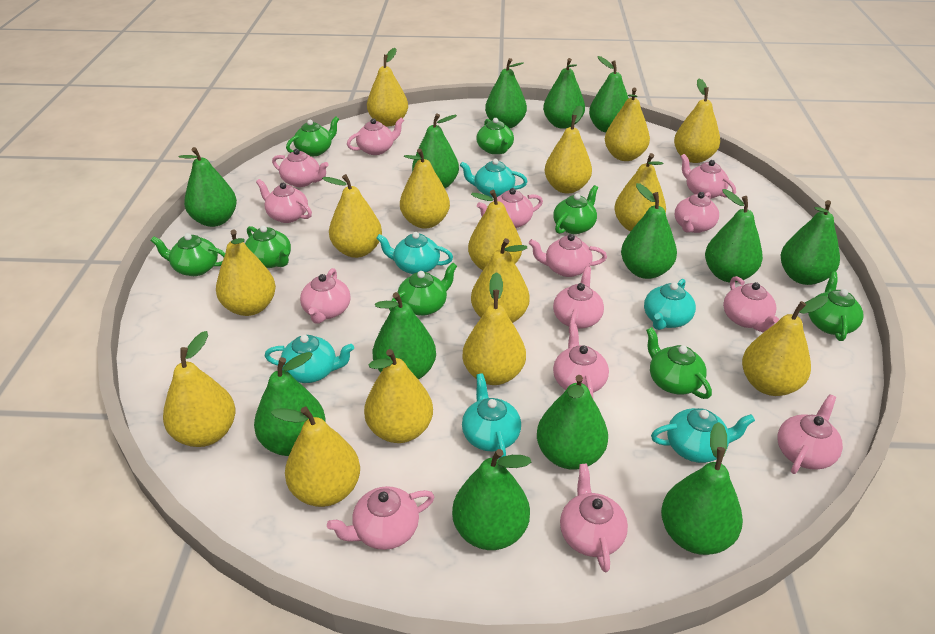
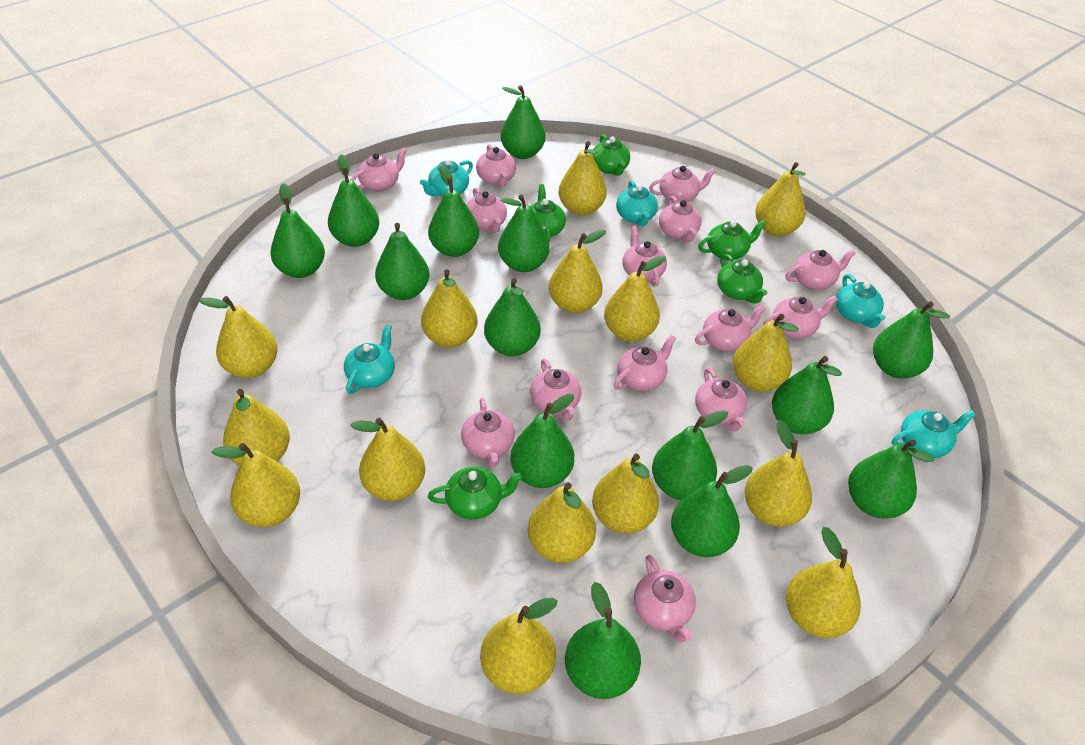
green pear: 13 -> 14
green teapot: 8 -> 5
turquoise teapot: 6 -> 5

